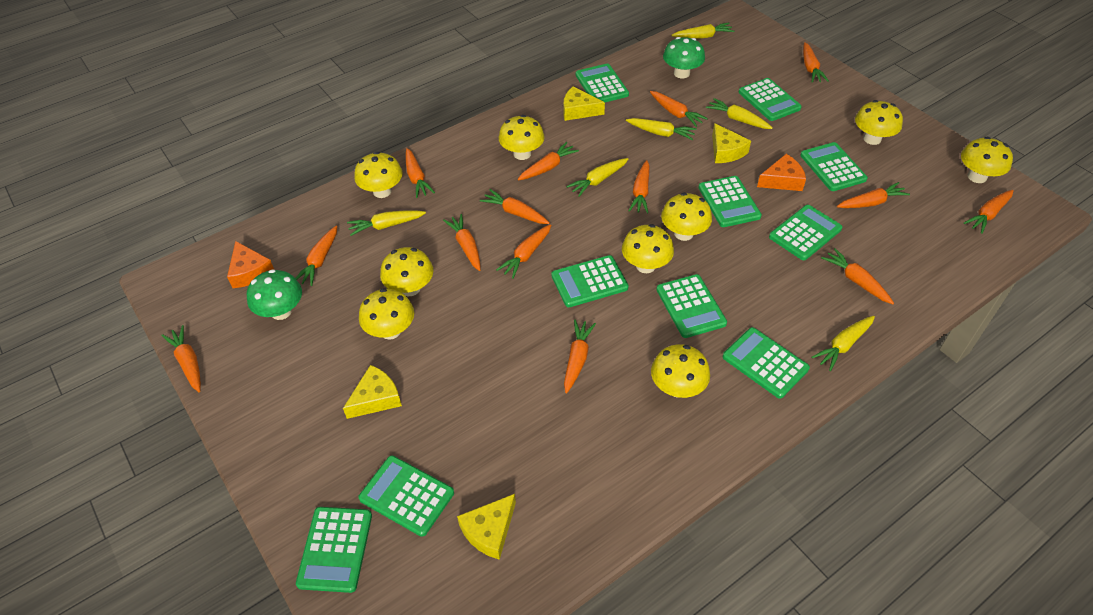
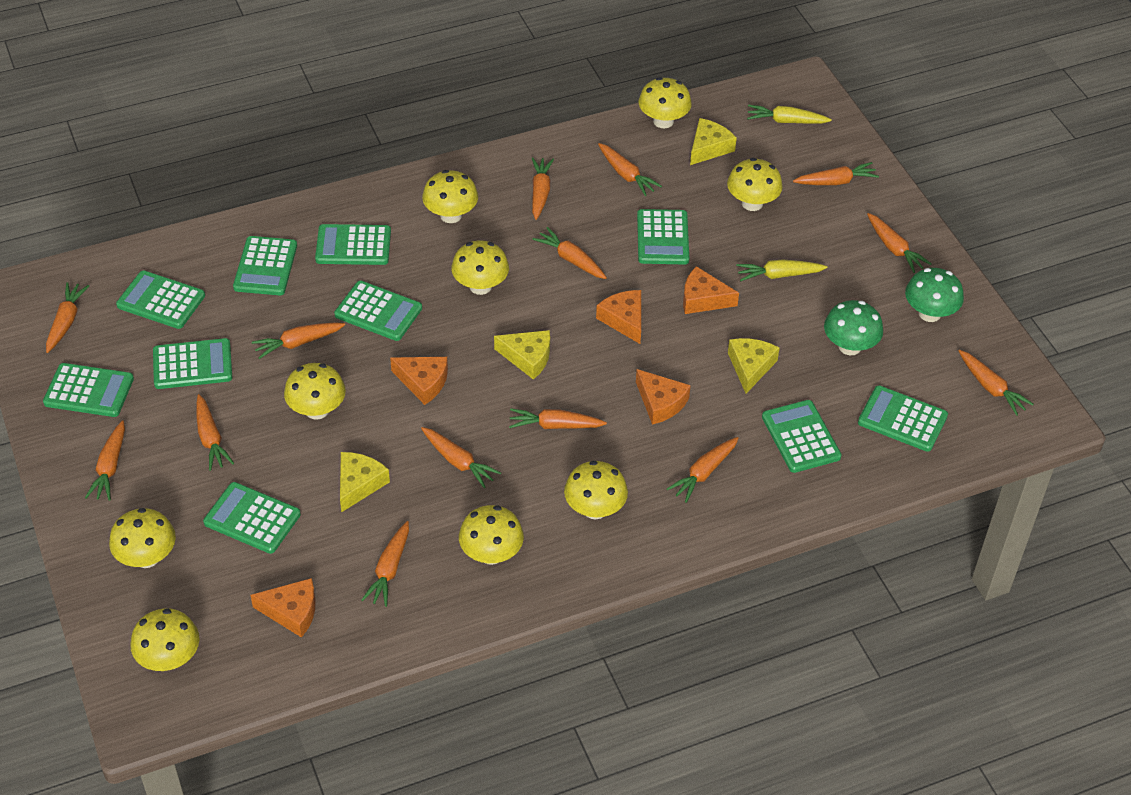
orange cheese: 2 -> 5
yellow carrot: 6 -> 2

